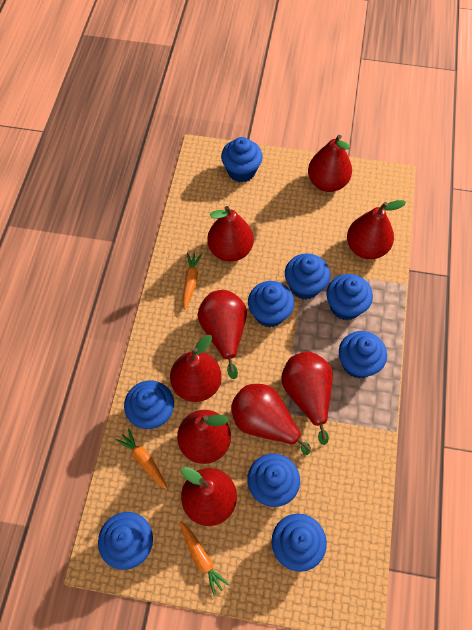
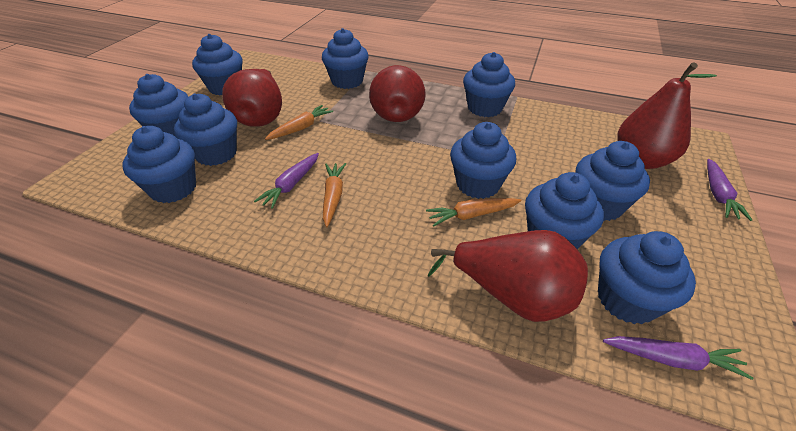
blue cupcake: 9 -> 10
purple carrot: 0 -> 3
red pear: 9 -> 4

